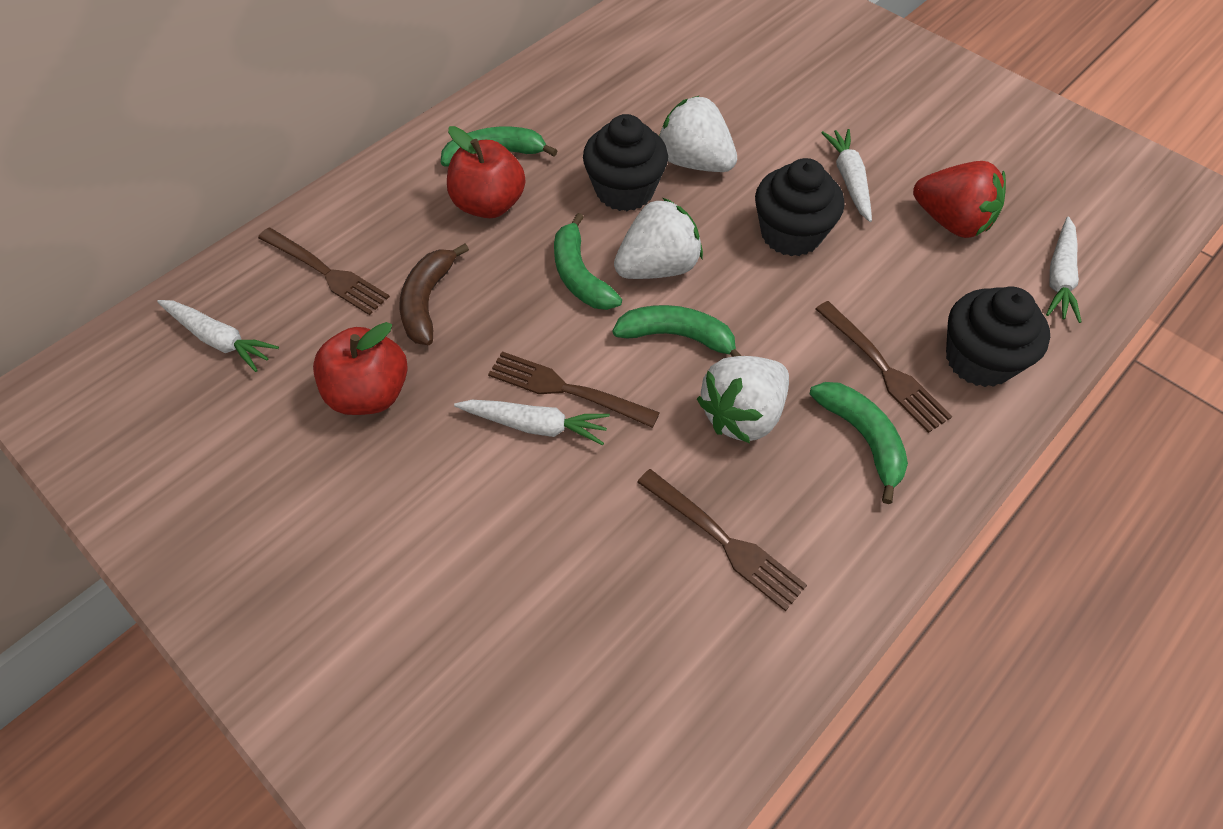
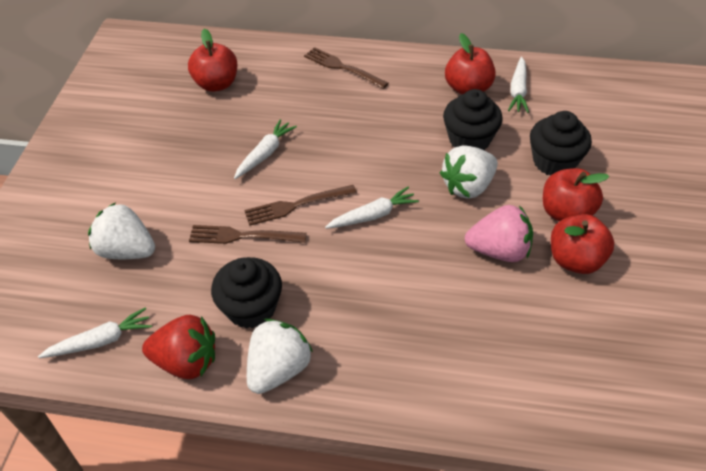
brown banana: 1 -> 0
brown fork: 4 -> 3
green banana: 4 -> 0
pink strawberry: 0 -> 1
red apple: 2 -> 4

